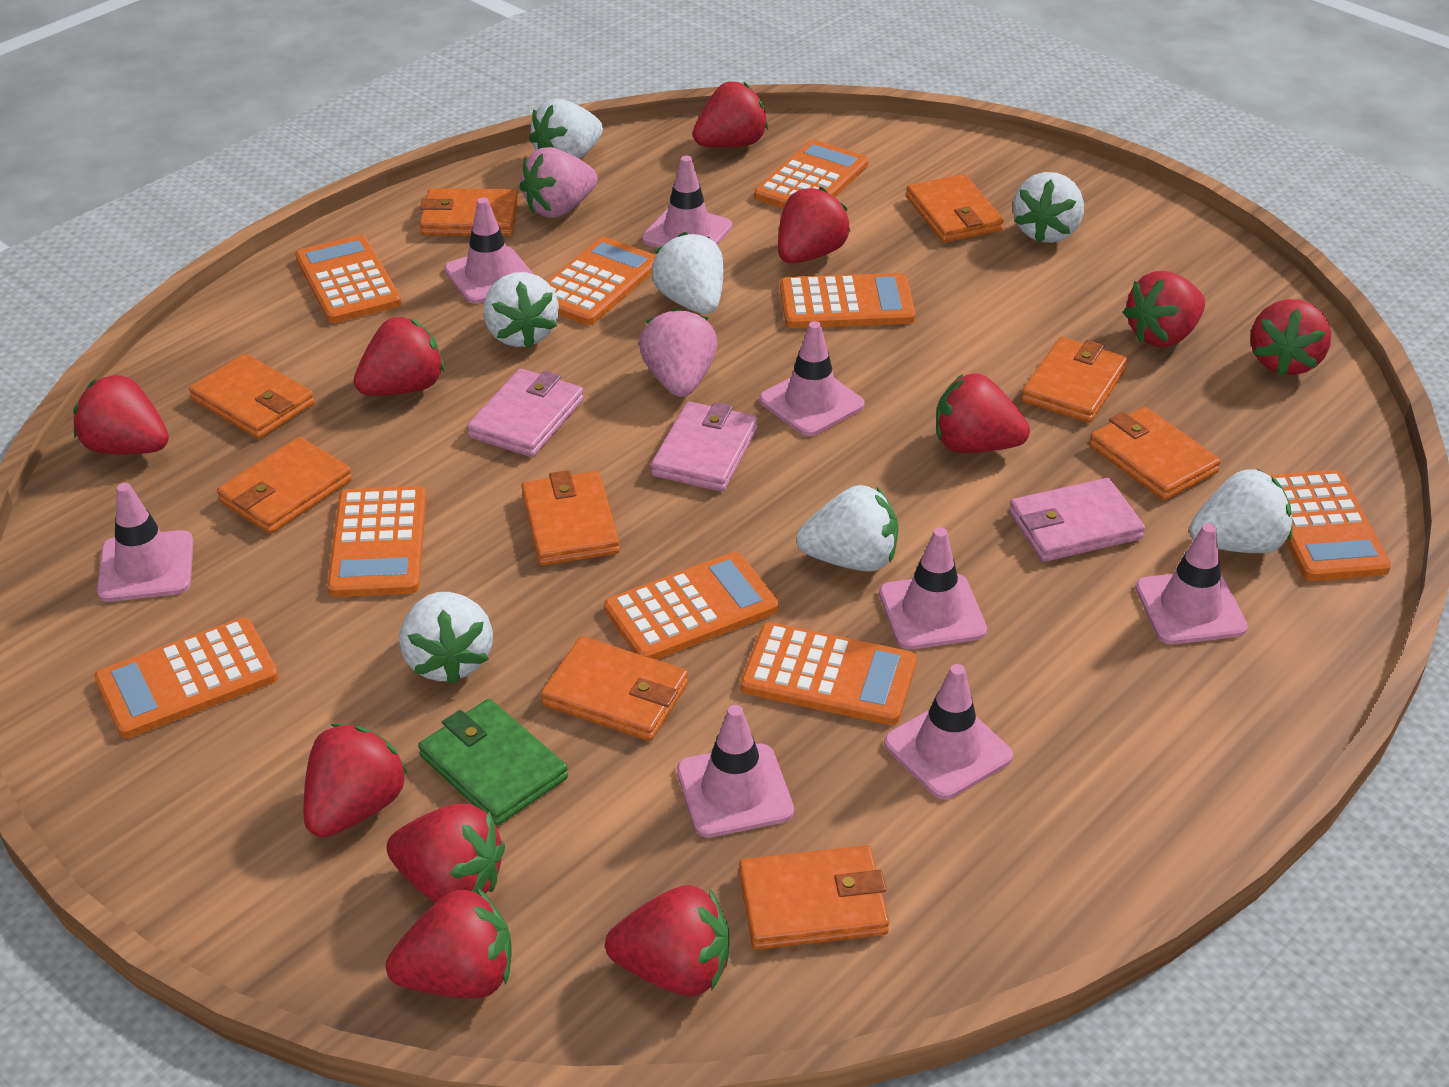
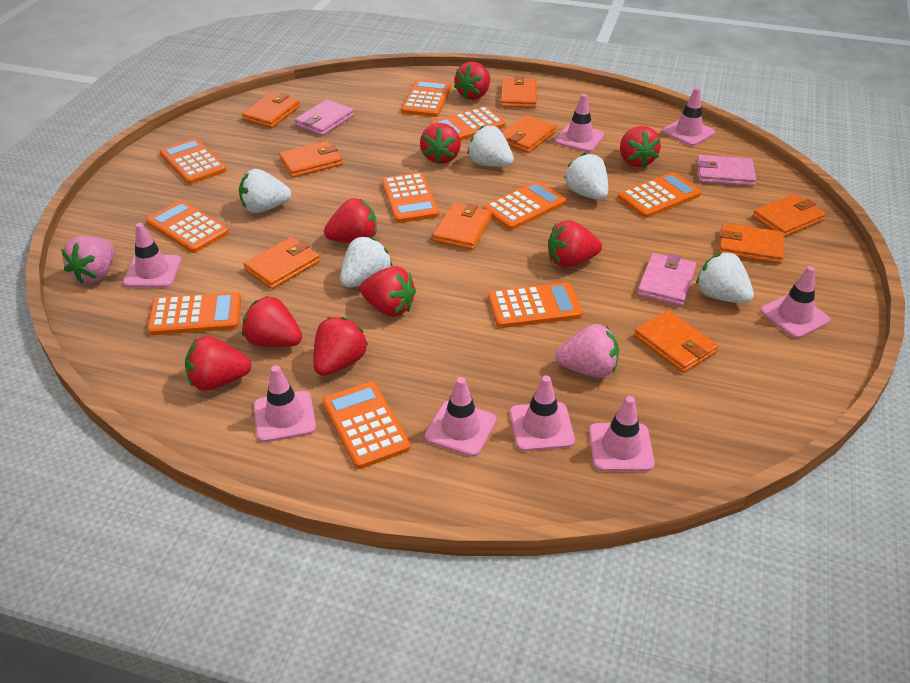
green wallet: 1 -> 0
orange calculator: 9 -> 10
red strawberry: 11 -> 9
white strawberry: 7 -> 5

